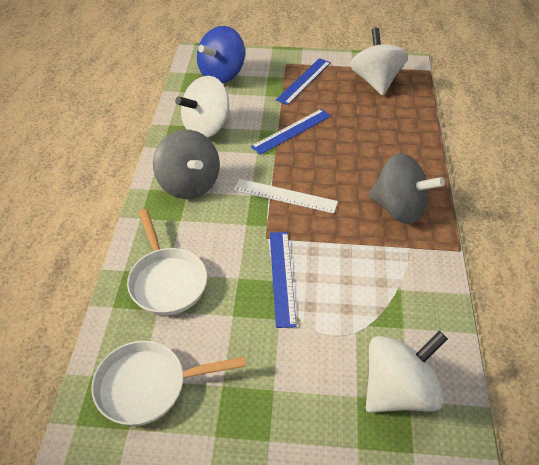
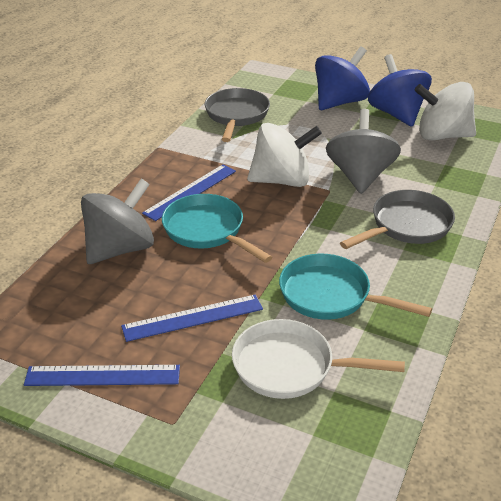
blue spinning top: 1 -> 2
grey pan: 0 -> 2
turquoise pan: 0 -> 2
white pan: 2 -> 1
white ruler: 1 -> 0
white spinning top: 3 -> 2

